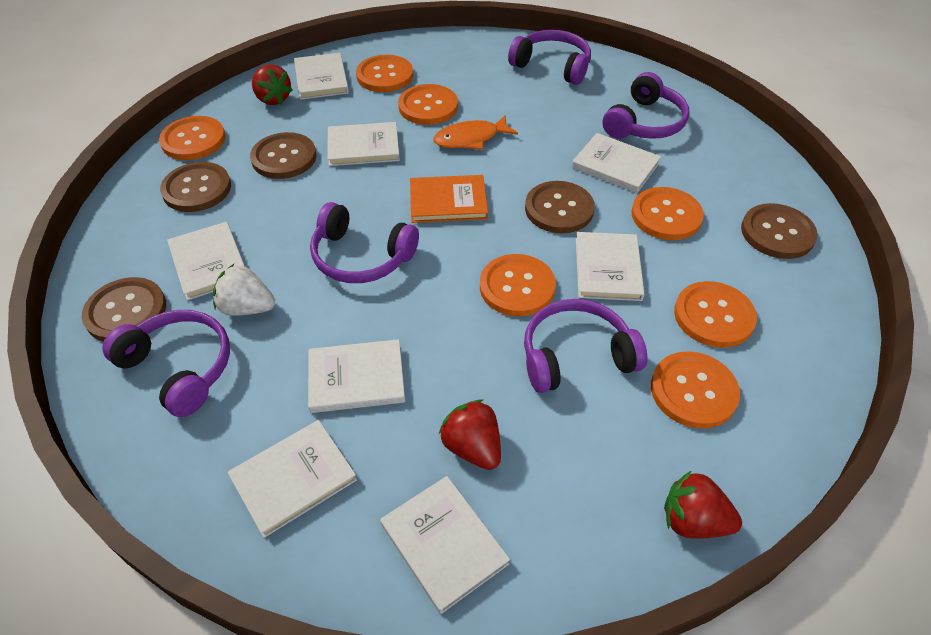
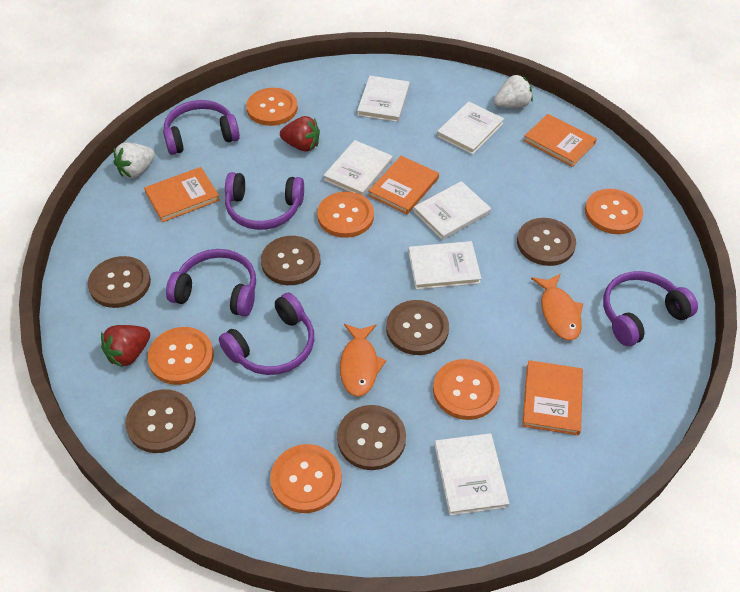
brown button: 5 -> 6
orange book: 1 -> 4
orange button: 7 -> 6
orange fish: 1 -> 2
red strawberry: 3 -> 2
white book: 8 -> 6
white strawberry: 1 -> 2

